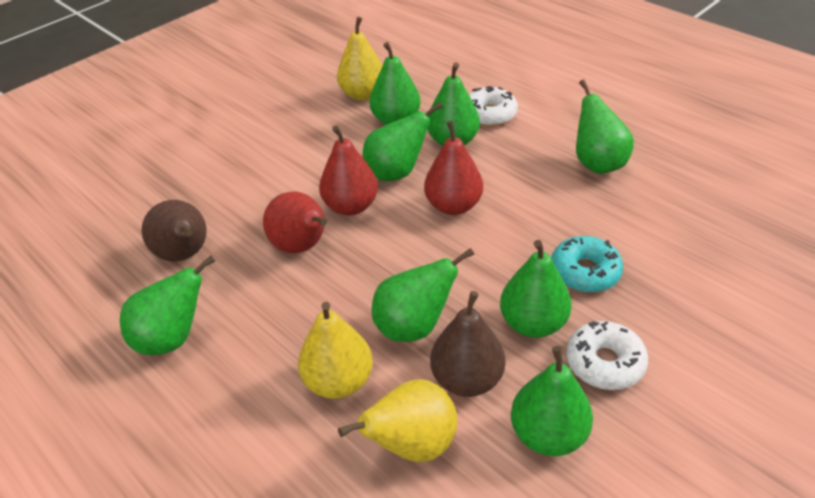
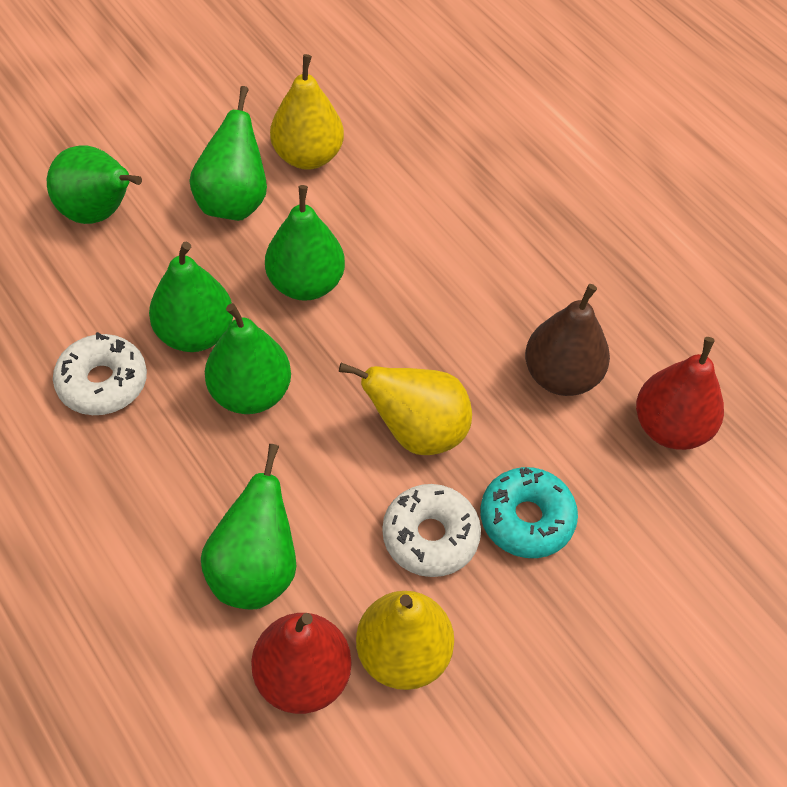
brown pear: 2 -> 1
green pear: 8 -> 6
red pear: 3 -> 2

